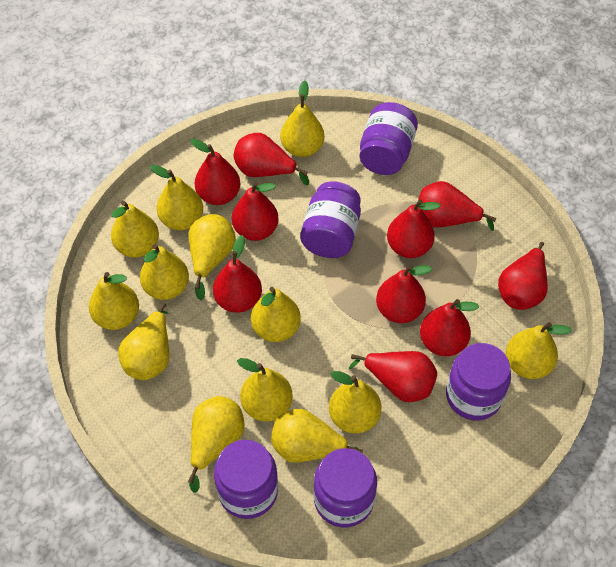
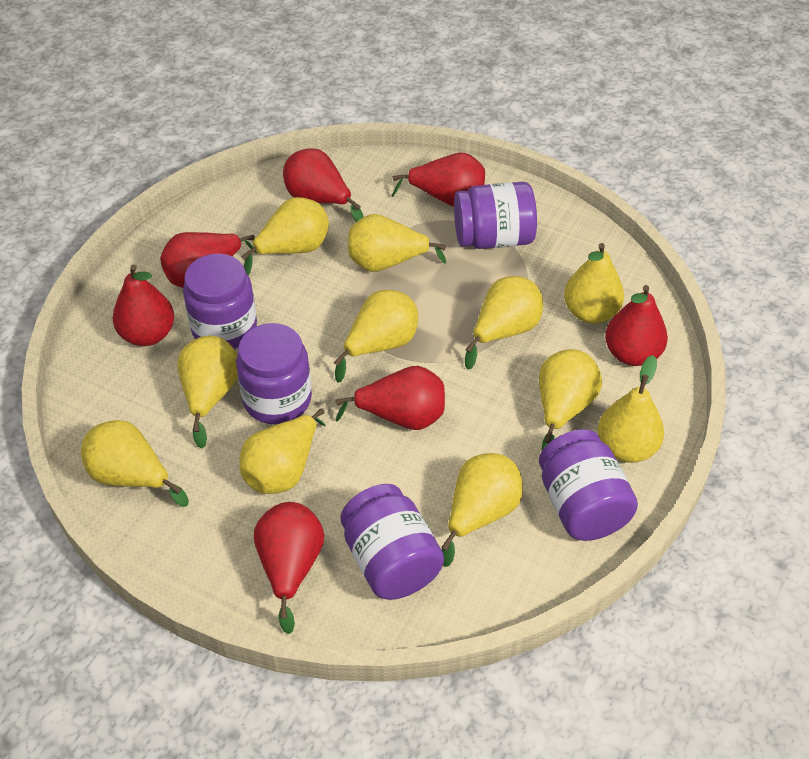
red pear: 10 -> 7
yellow pear: 13 -> 11

